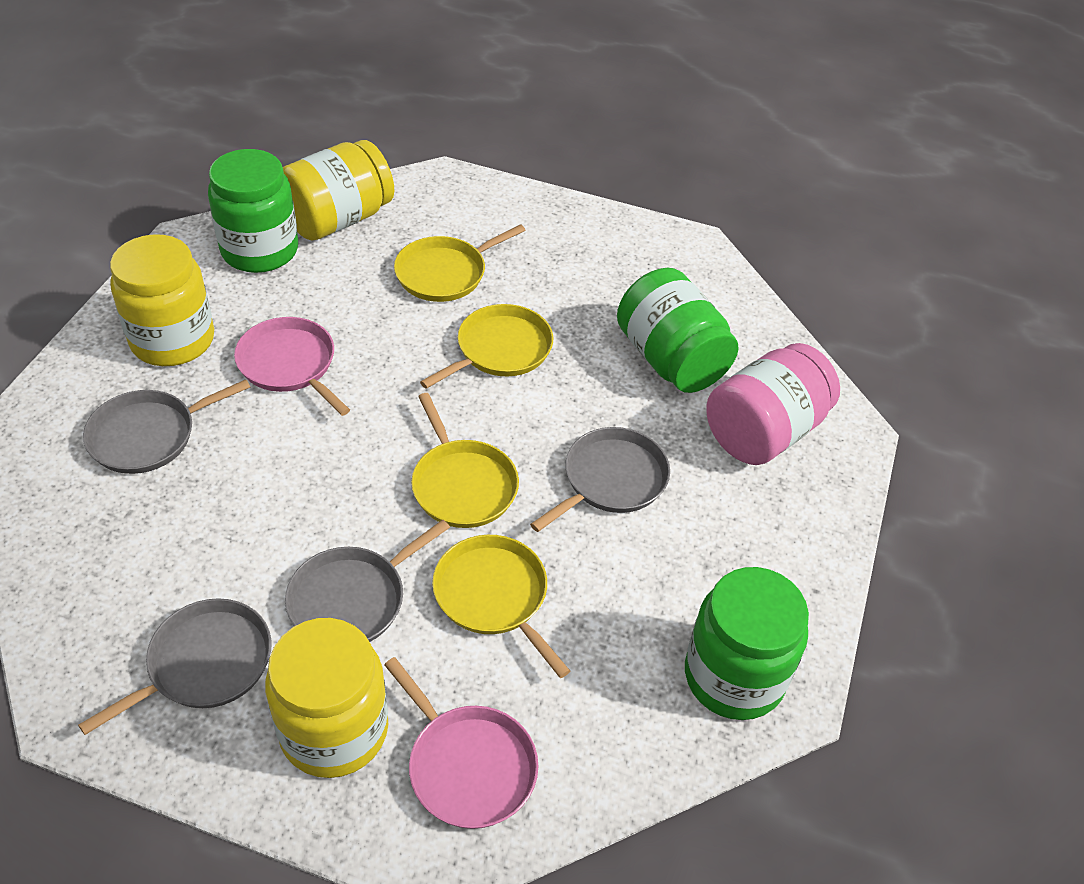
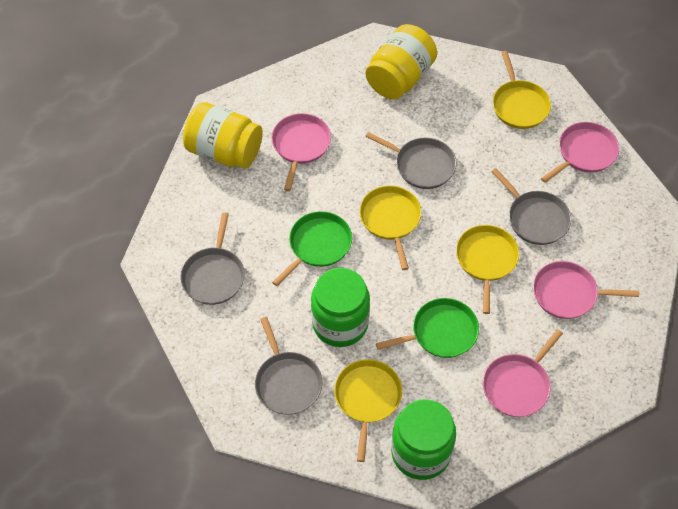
green jar: 3 -> 2
green pan: 0 -> 2
pink jar: 1 -> 0
pink pan: 2 -> 4
yellow jar: 3 -> 2

